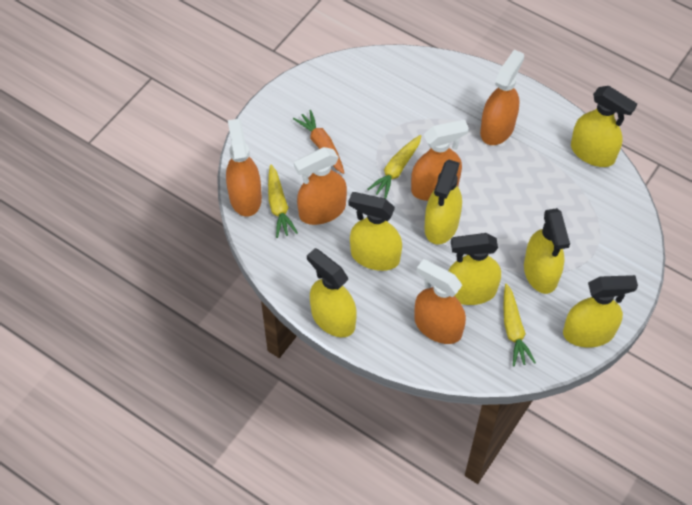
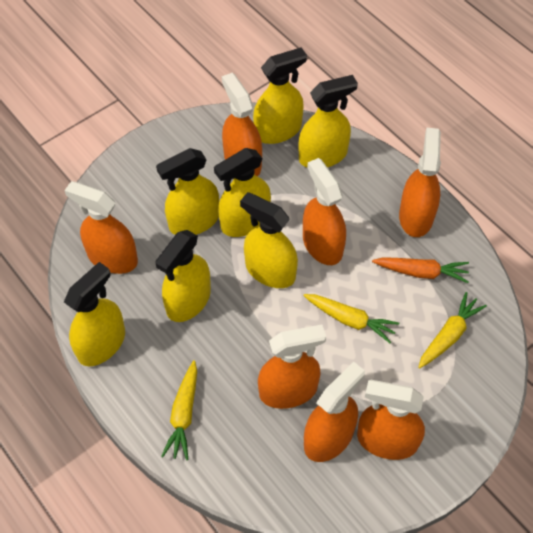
orange spray bottle: 5 -> 7

